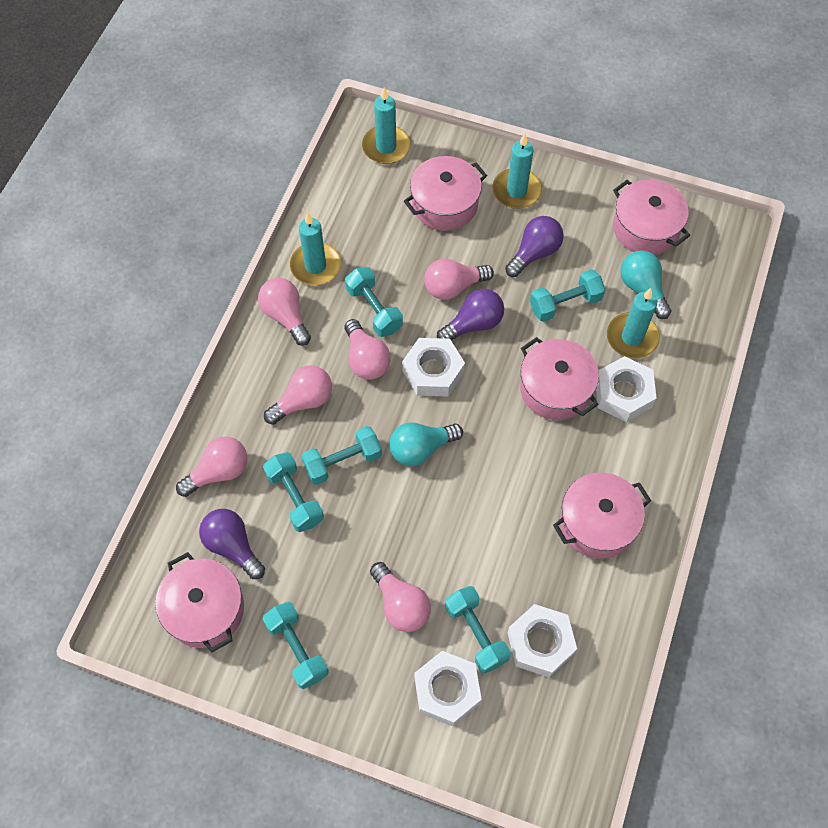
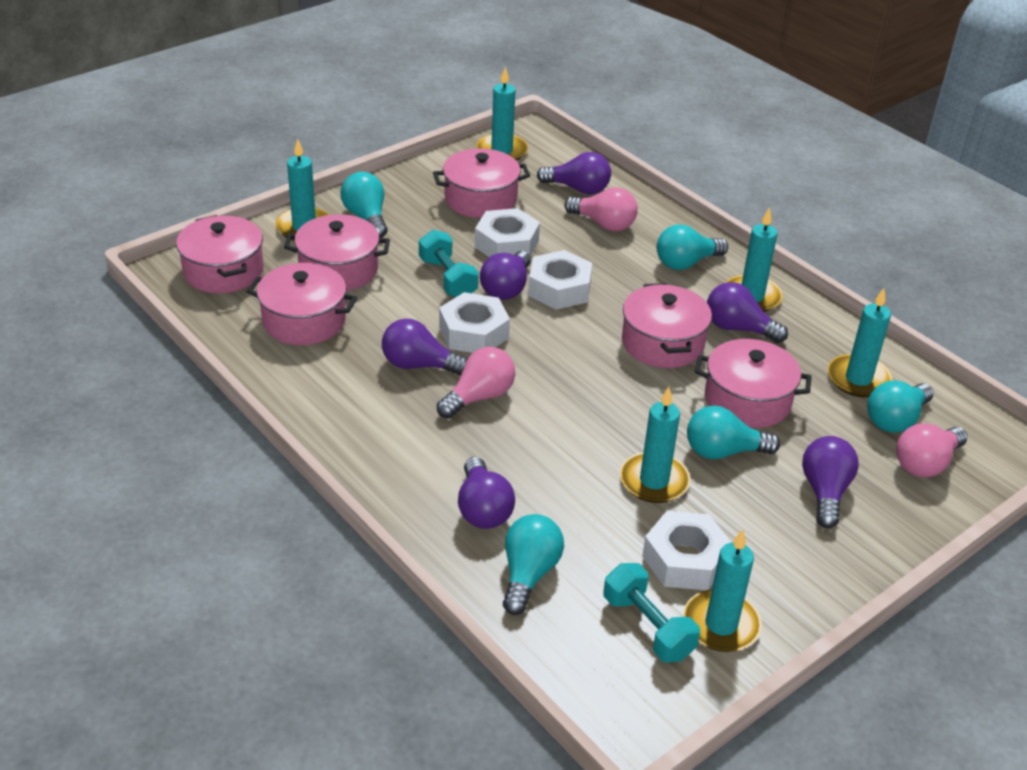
pink light bulb: 6 -> 3
pink pot: 5 -> 6
purple light bulb: 3 -> 6
turquoise candle: 4 -> 6
turquoise dumbbell: 6 -> 2
turquoise light bulb: 2 -> 5

